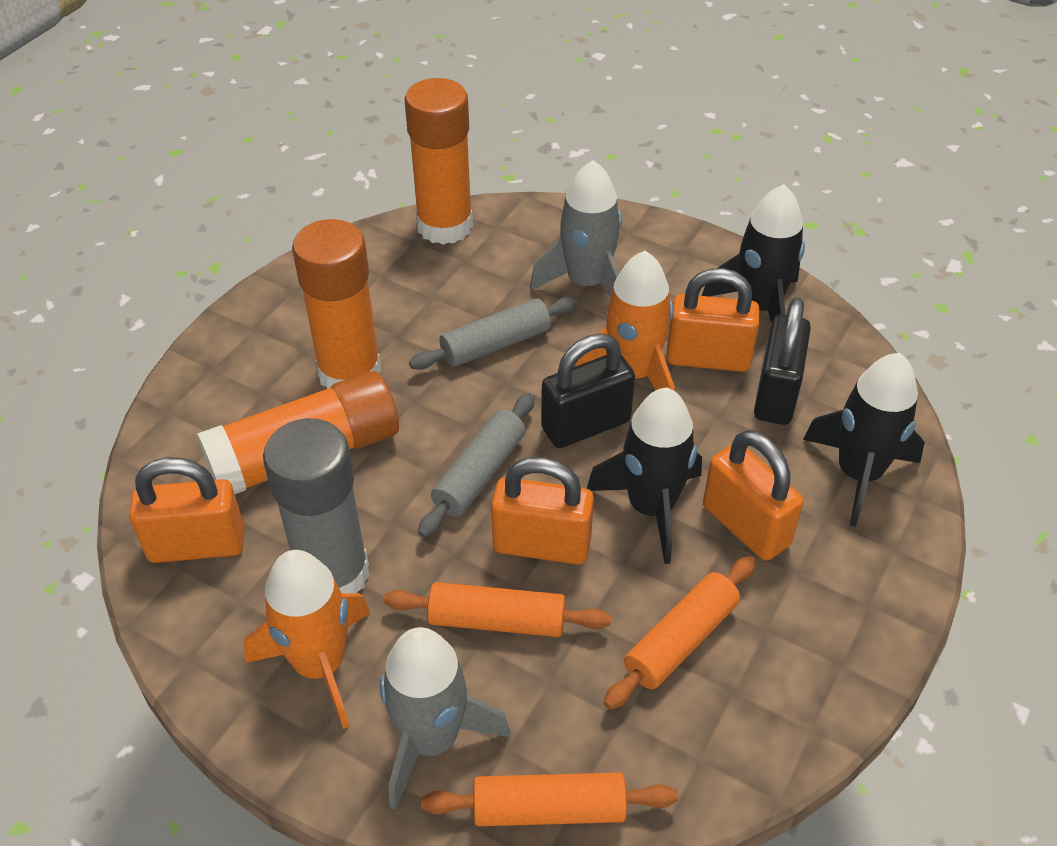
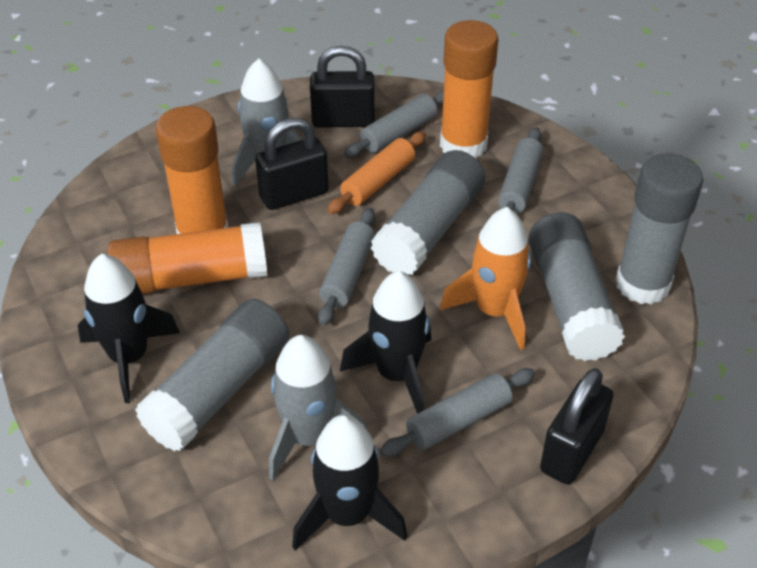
black padlock: 2 -> 3
grey glue stick: 1 -> 4
grey rolling pin: 2 -> 4
orange padlock: 4 -> 0
orange rocket: 2 -> 1
orange rolling pin: 3 -> 1

